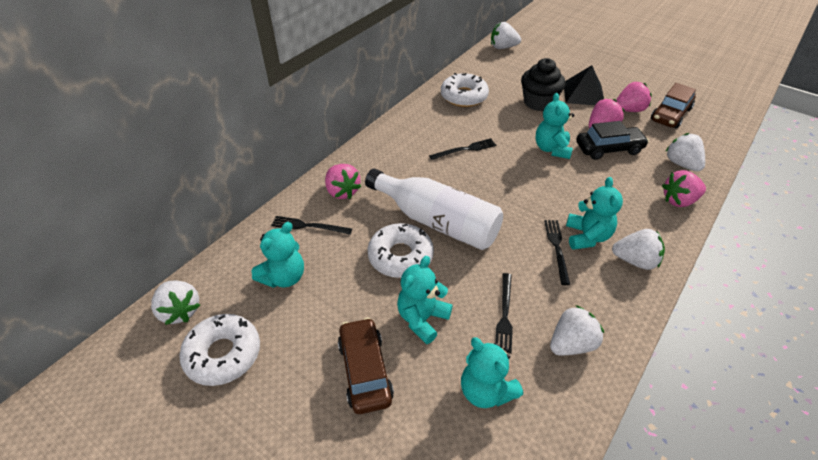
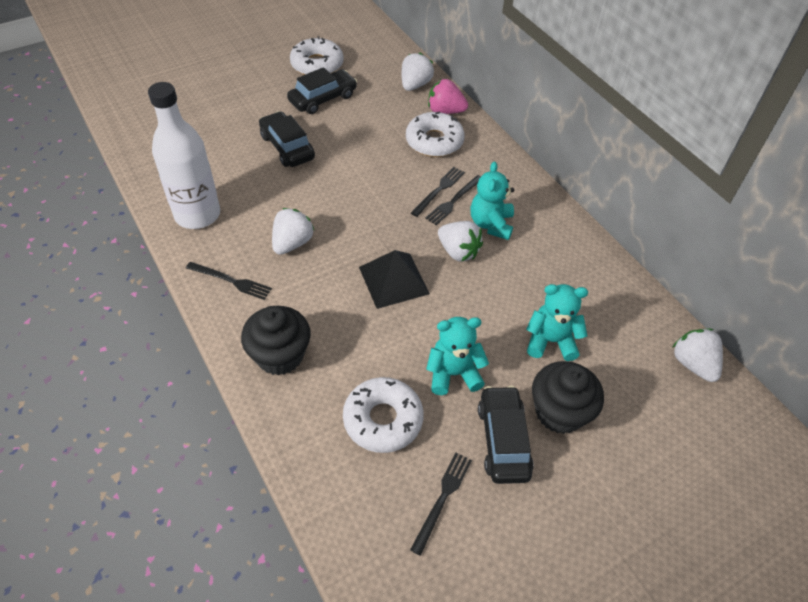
black car: 1 -> 3
black cupcake: 1 -> 2
brown car: 2 -> 0
pink strawberry: 4 -> 1
turquoise teddy bear: 5 -> 3
white strawberry: 5 -> 4

